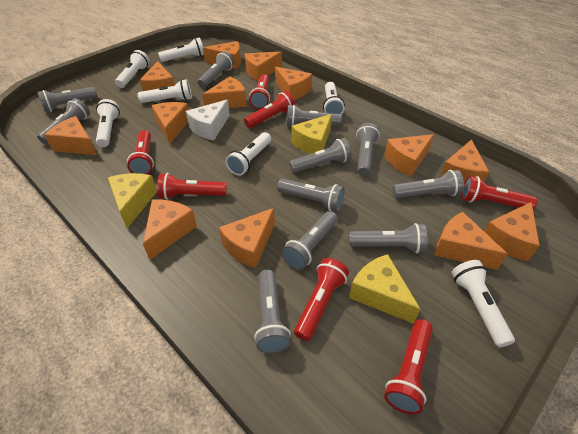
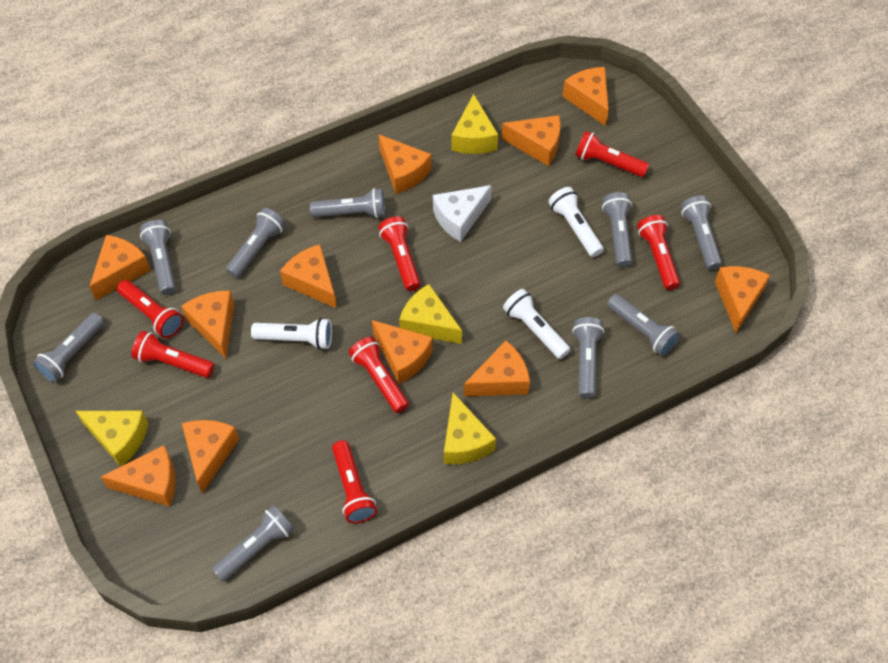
grey flashlight: 11 -> 9
orange cheese: 13 -> 11
white flashlight: 7 -> 3
yellow cheese: 3 -> 4

